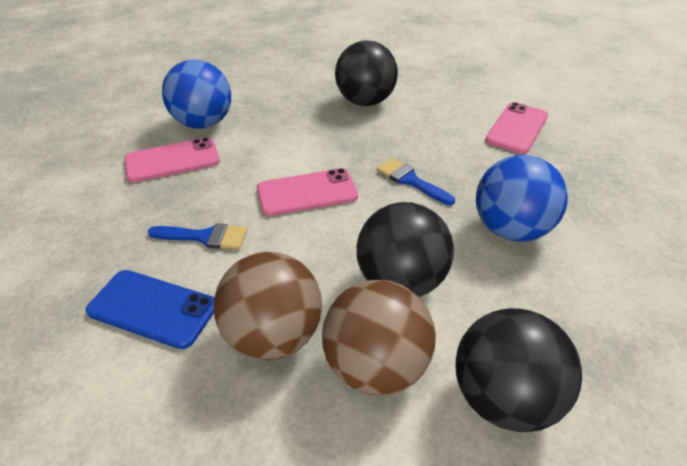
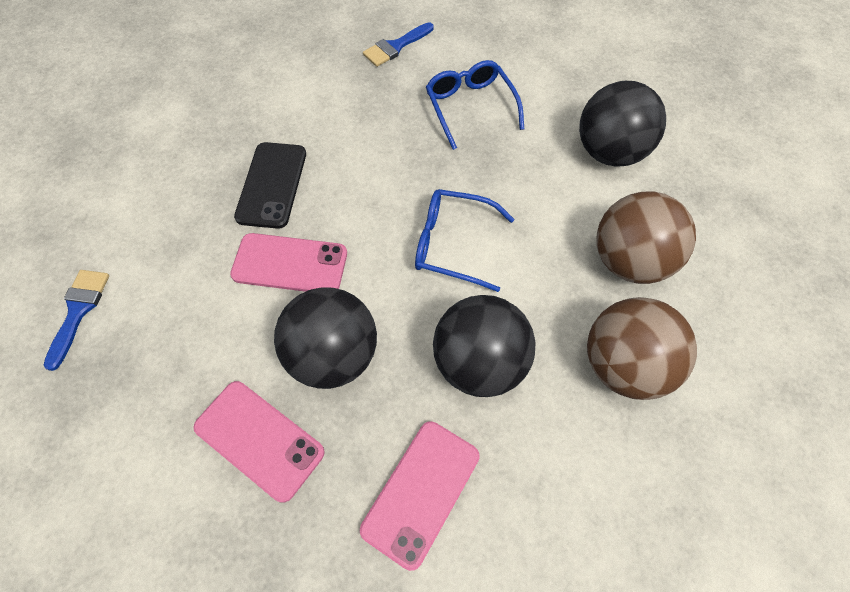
black phone: 0 -> 1
blue ball: 2 -> 0
blue glasses: 0 -> 2
blue phone: 1 -> 0

